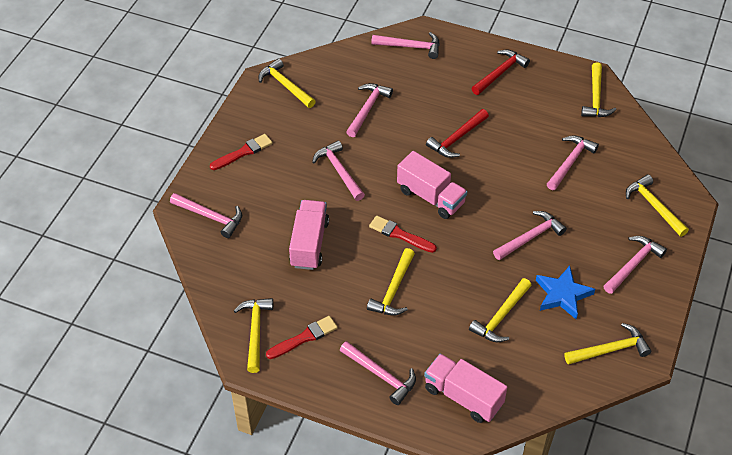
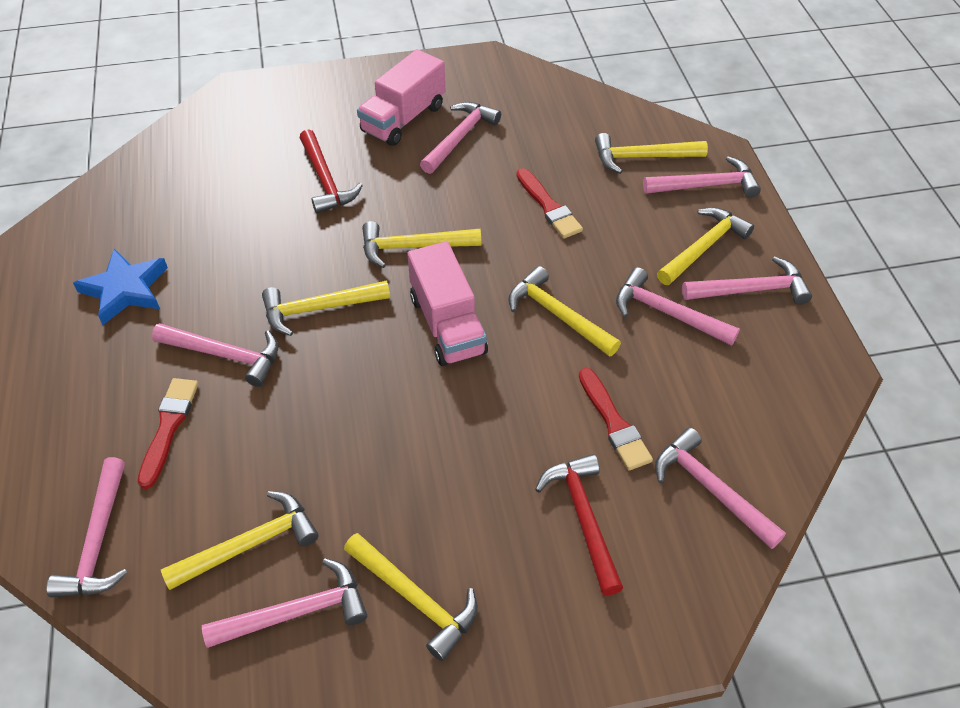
pink truck: 3 -> 2

